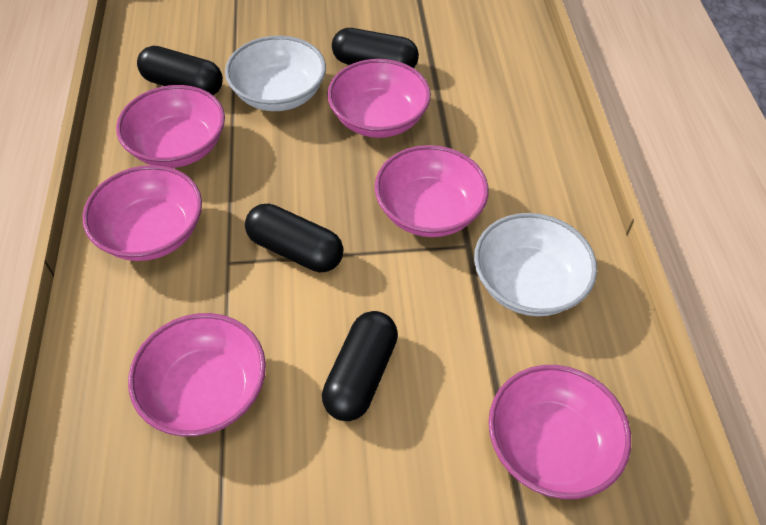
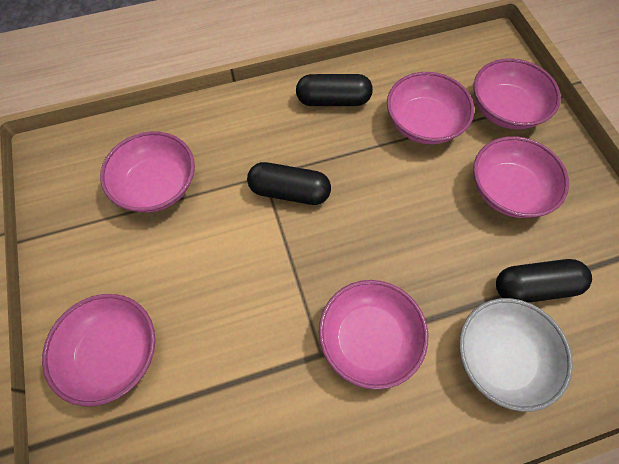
black capsule: 4 -> 3
white bowl: 2 -> 1

